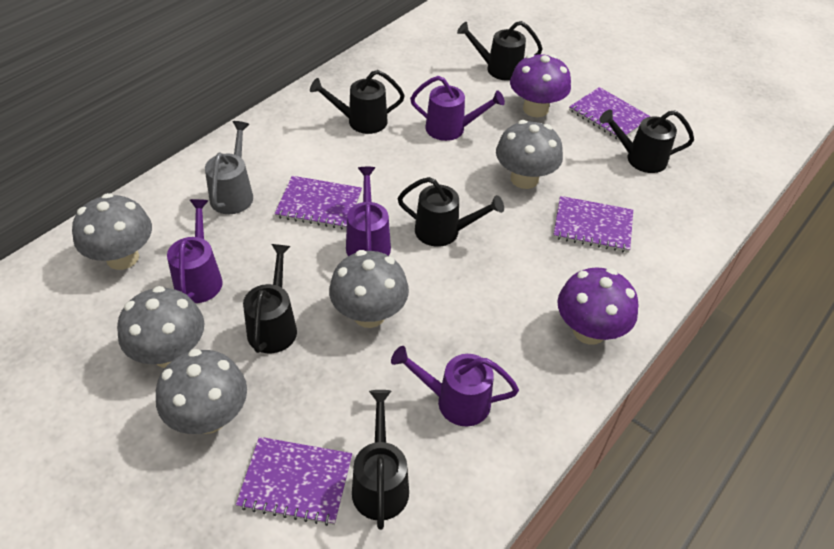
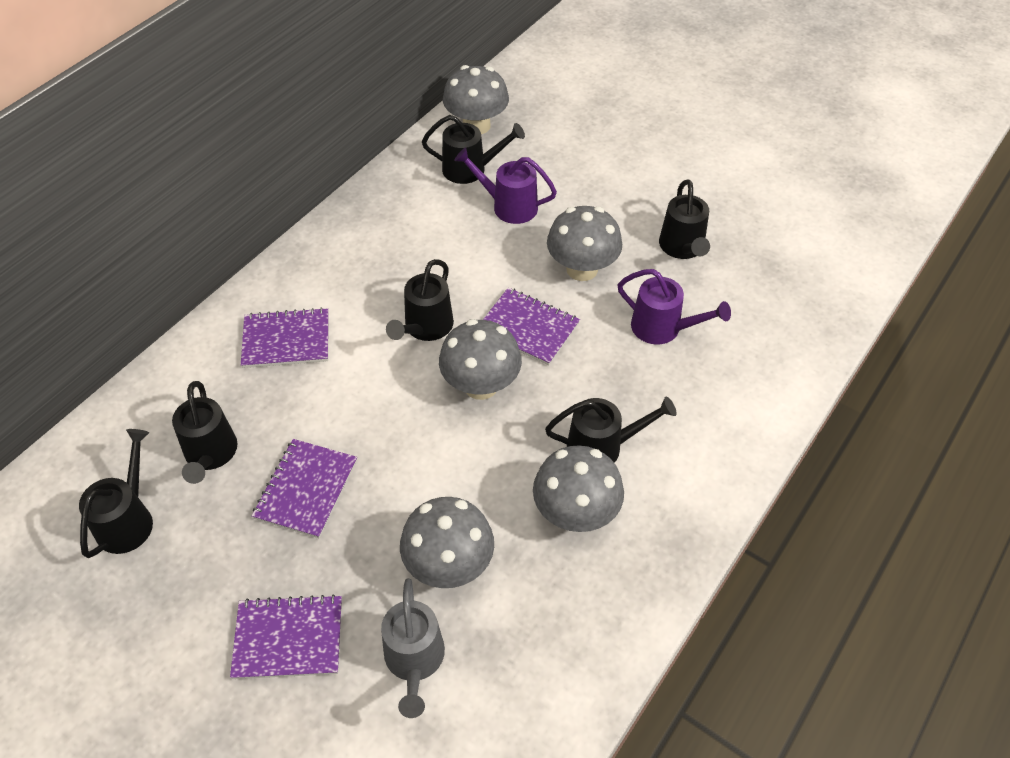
purple mushroom: 2 -> 0
purple watering can: 4 -> 2

